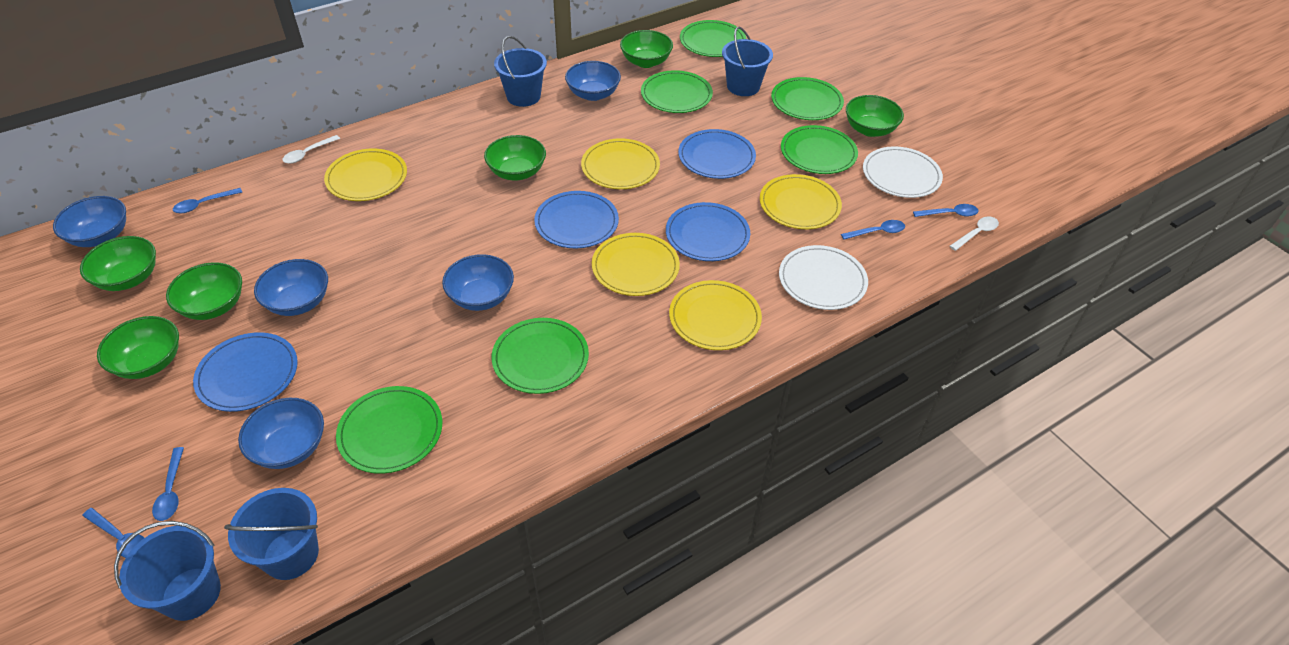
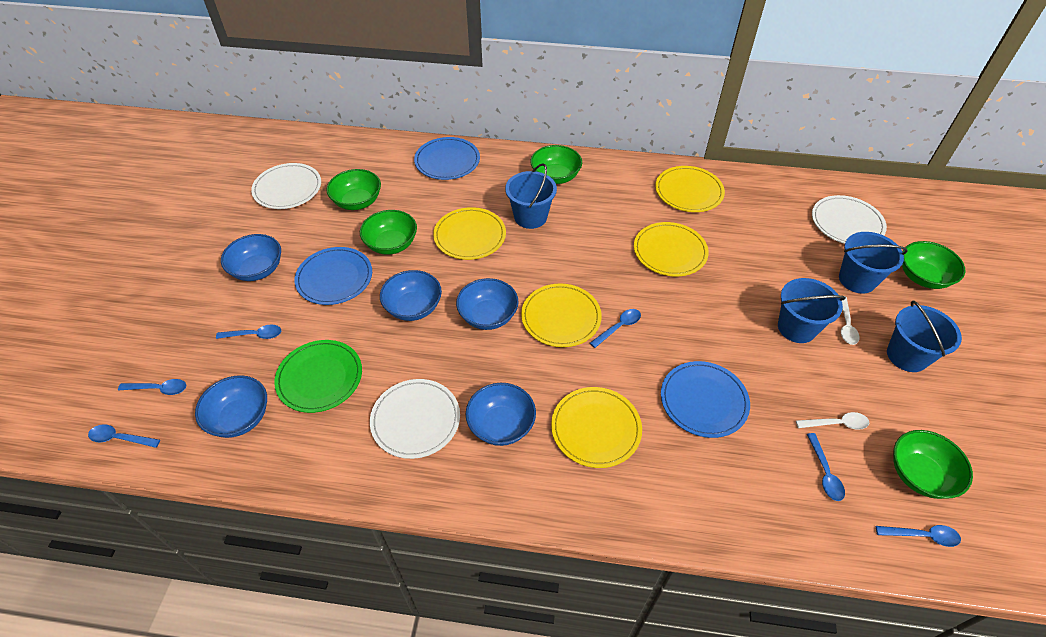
blue plate: 4 -> 3
blue spoon: 5 -> 6
green bowl: 6 -> 5
green plate: 6 -> 1
white plate: 2 -> 3

